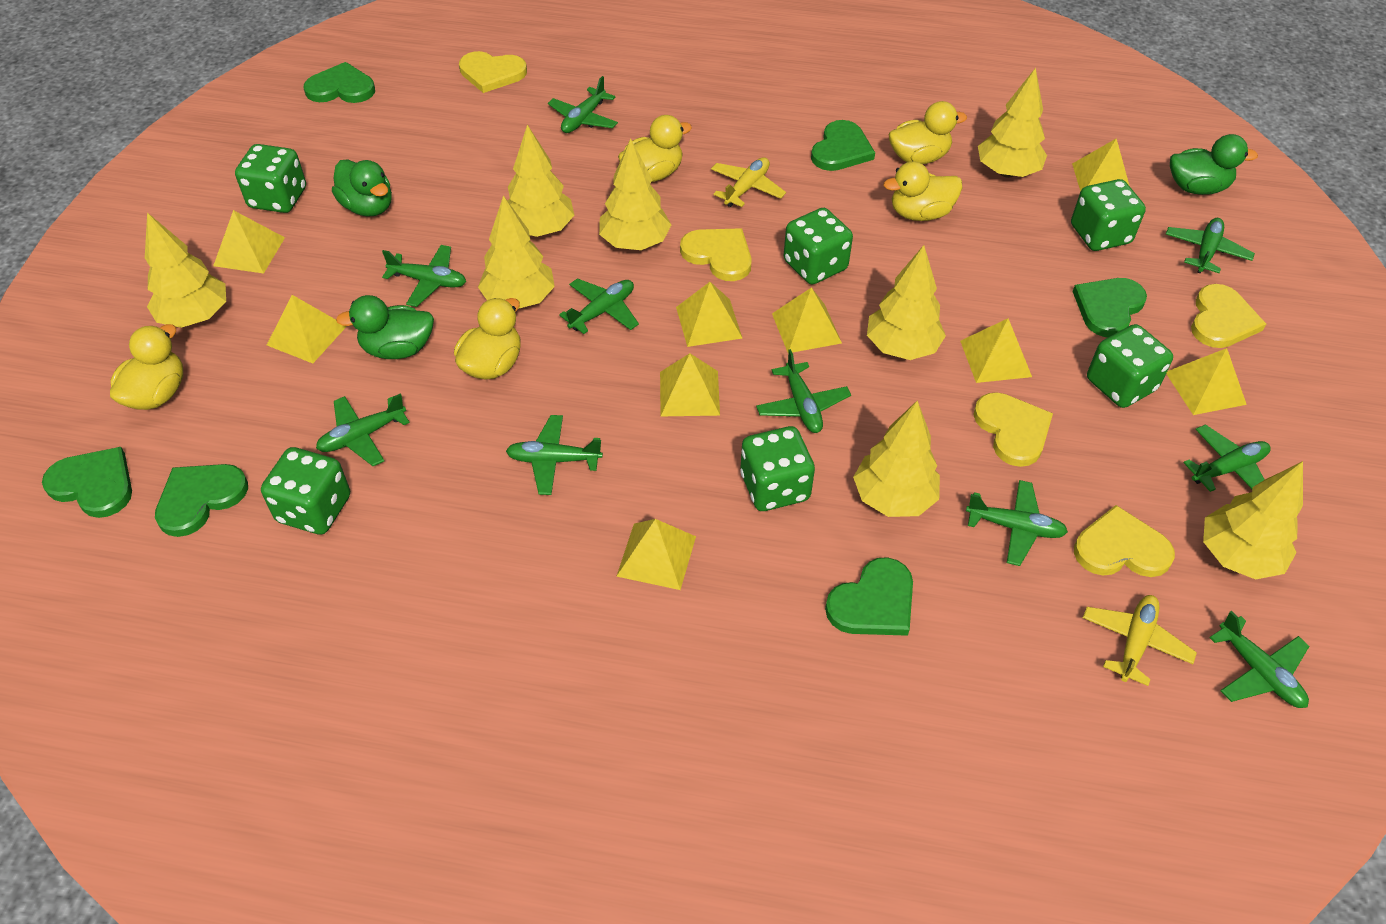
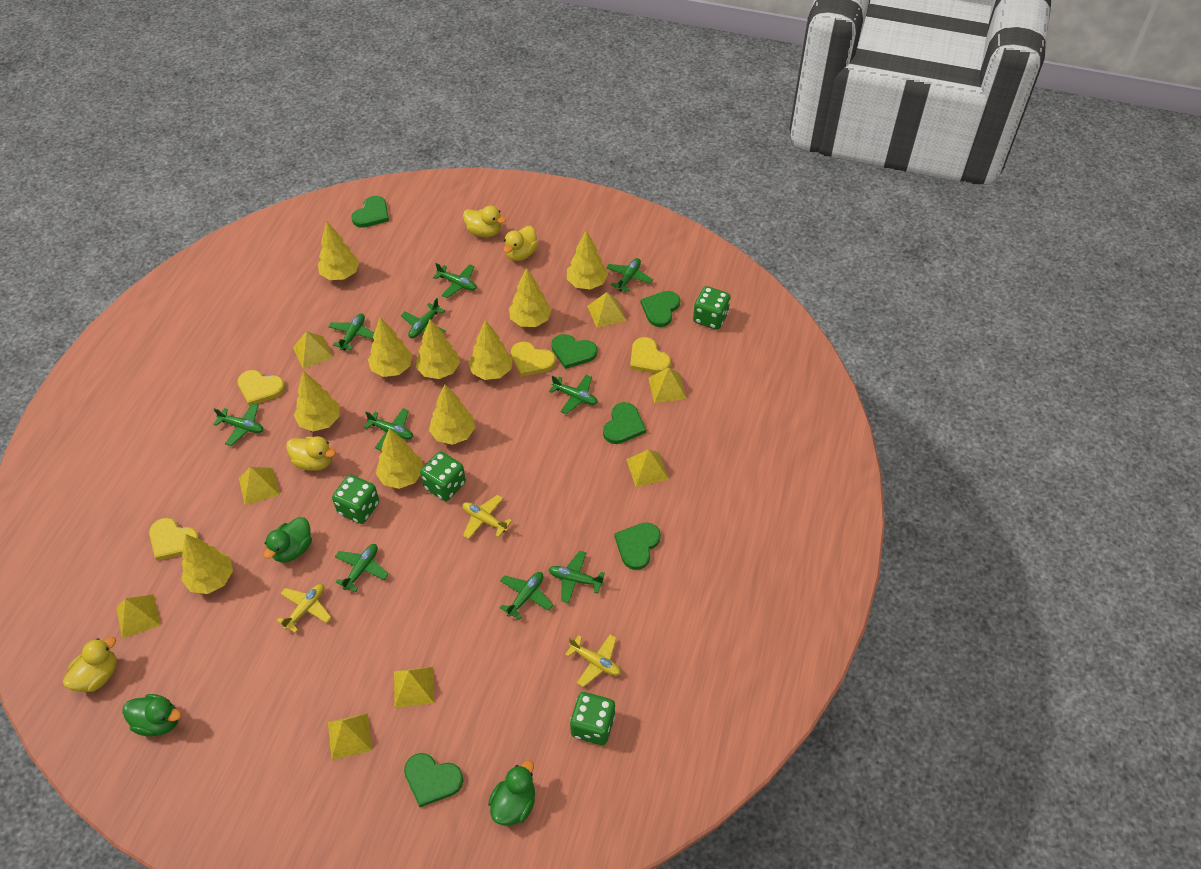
green dice: 6 -> 4
yellow duck: 5 -> 4
yellow heart: 5 -> 4
yellow plane: 2 -> 3
yellow pyramid: 9 -> 8
yellow tree: 8 -> 10

